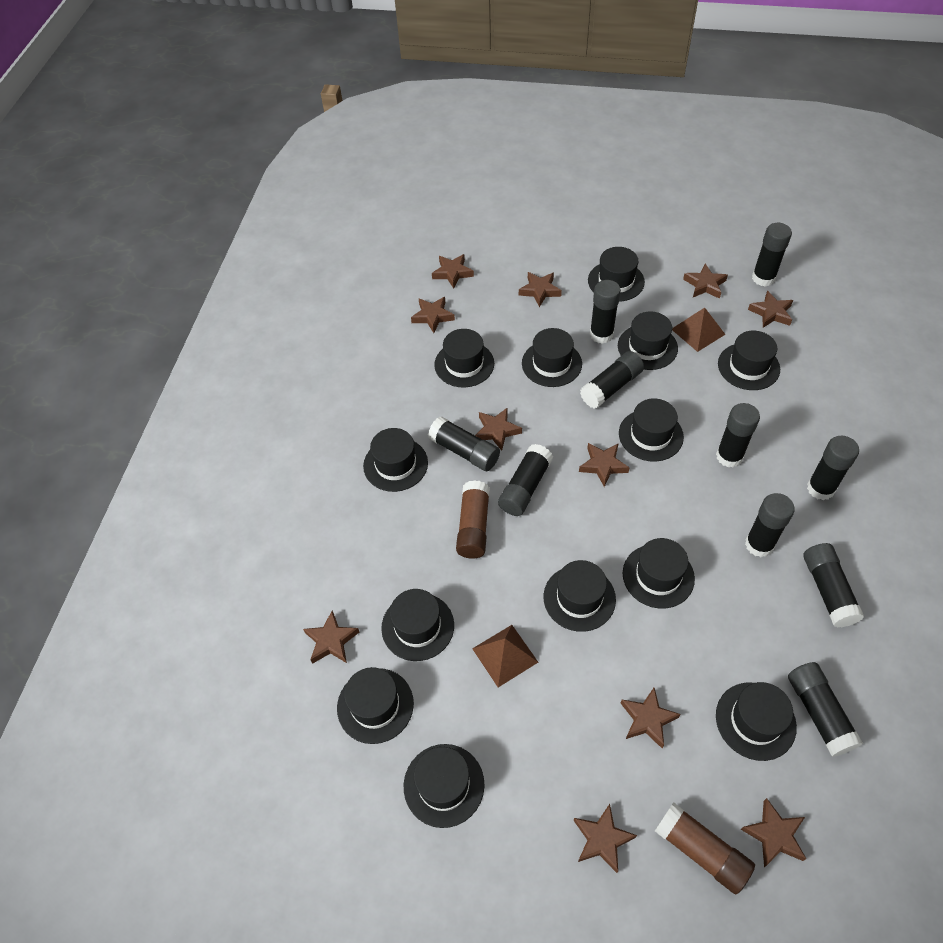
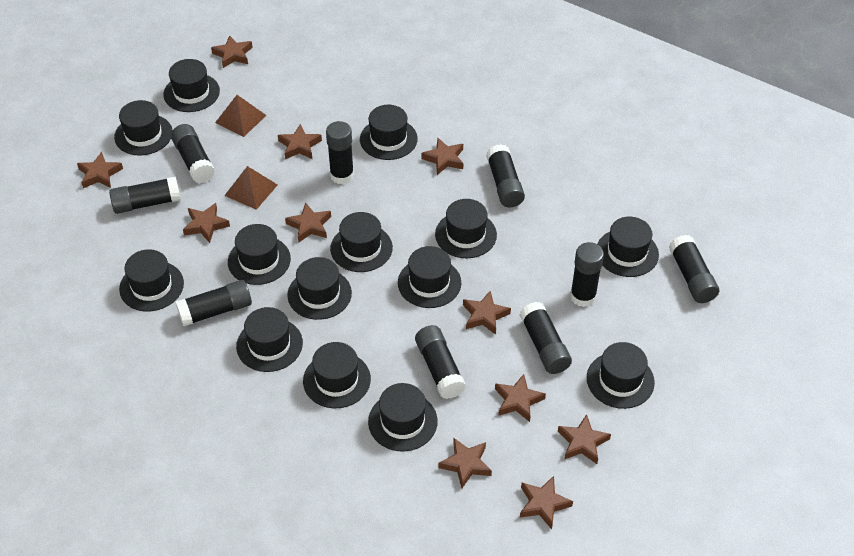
black glue stick: 10 -> 9
black hat: 13 -> 14
brown glue stick: 2 -> 0

